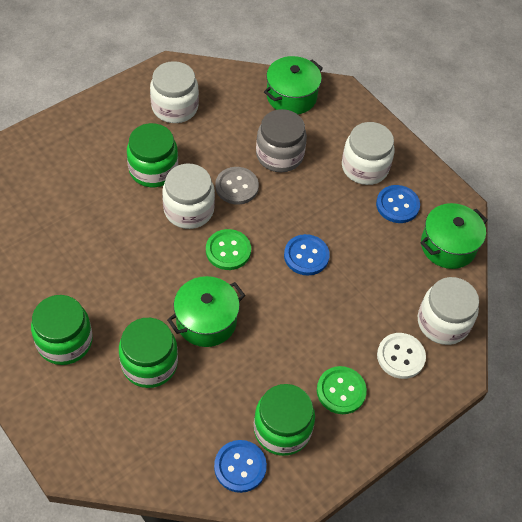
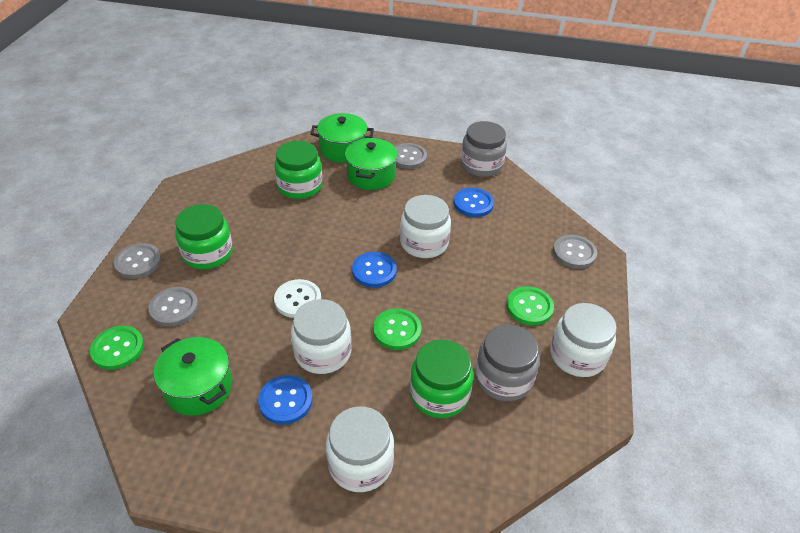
green button: 2 -> 3
green jar: 4 -> 3
grey button: 1 -> 4
grey jar: 1 -> 2

